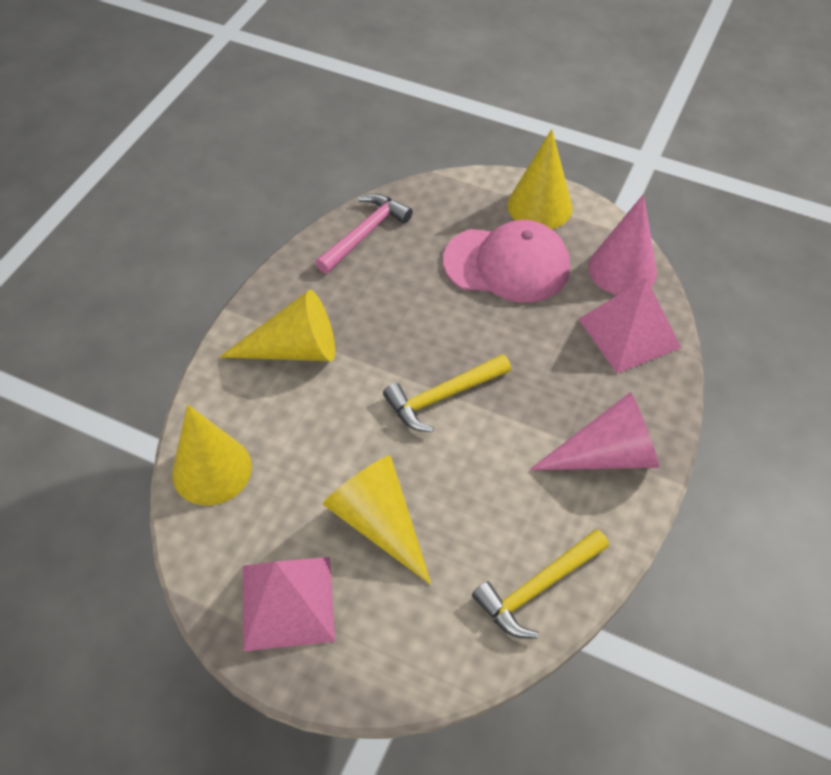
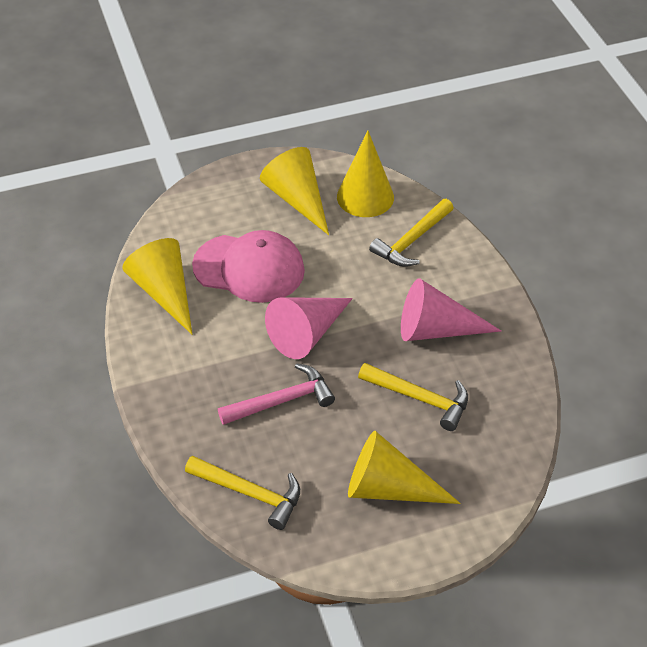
pink pyramid: 2 -> 0
yellow hammer: 2 -> 3

